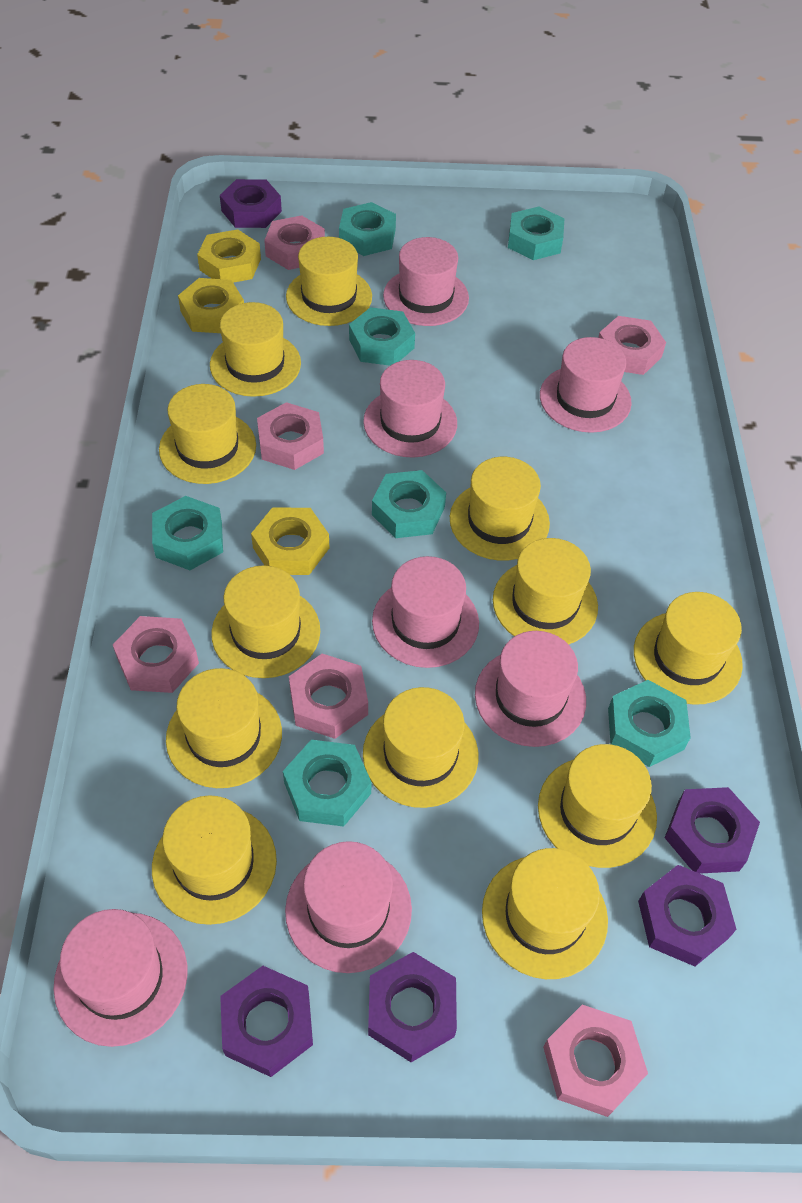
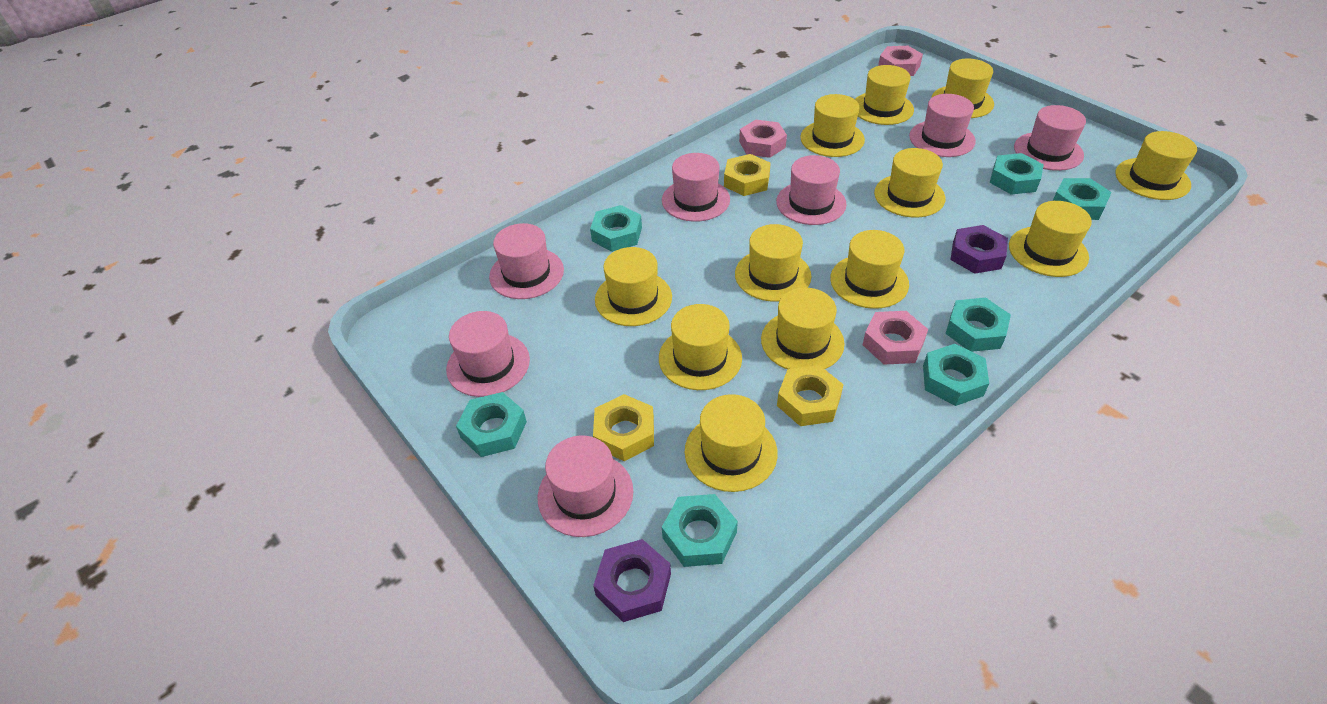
pink nut: 6 -> 3
purple nut: 5 -> 2

